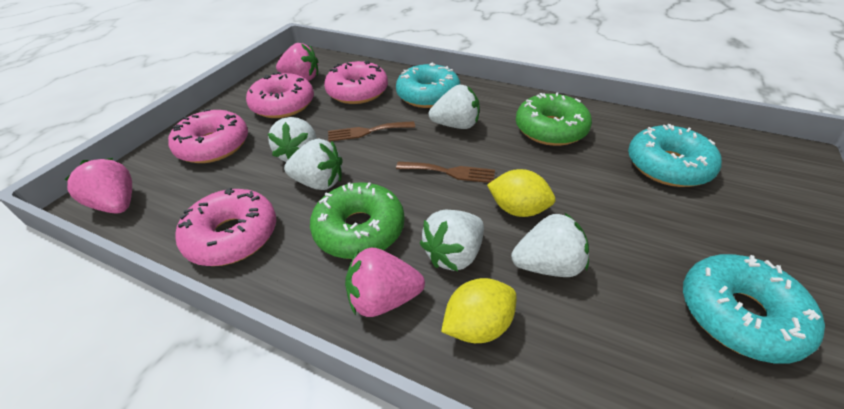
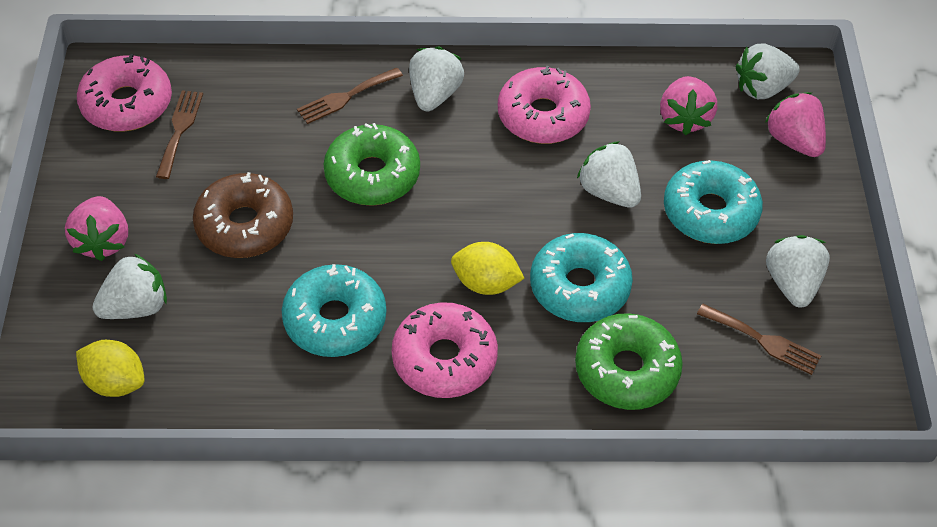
brown donut: 0 -> 1
brown fork: 2 -> 3
pink donut: 4 -> 3

